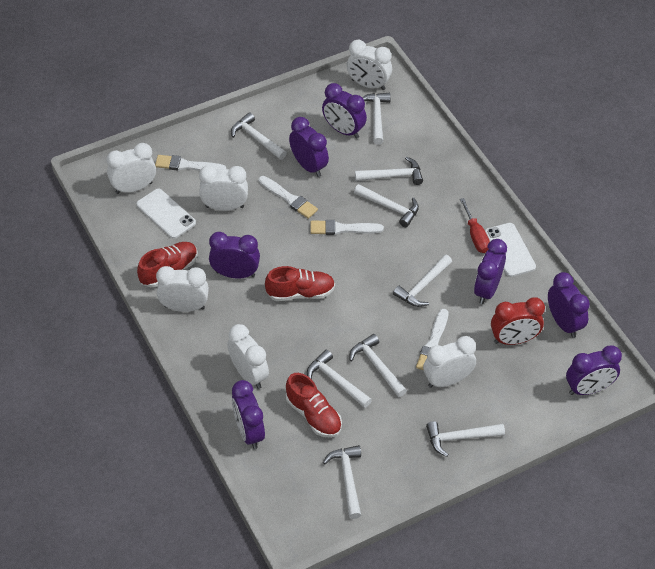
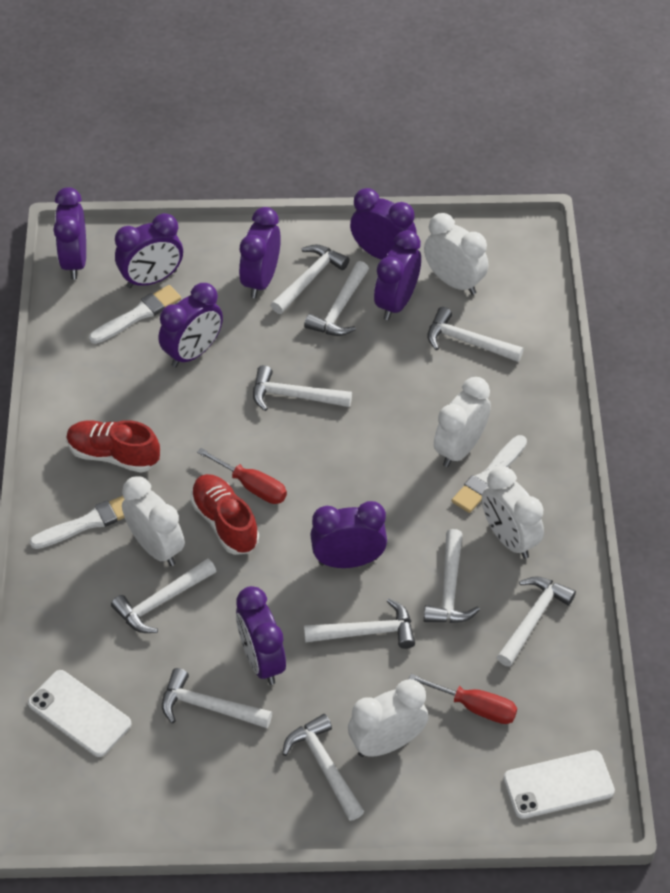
purple clock: 7 -> 8
red clock: 1 -> 0
red screwdriver: 1 -> 2
red shoe: 3 -> 2
white brush: 4 -> 3
white clock: 6 -> 5
white hammer: 9 -> 10

